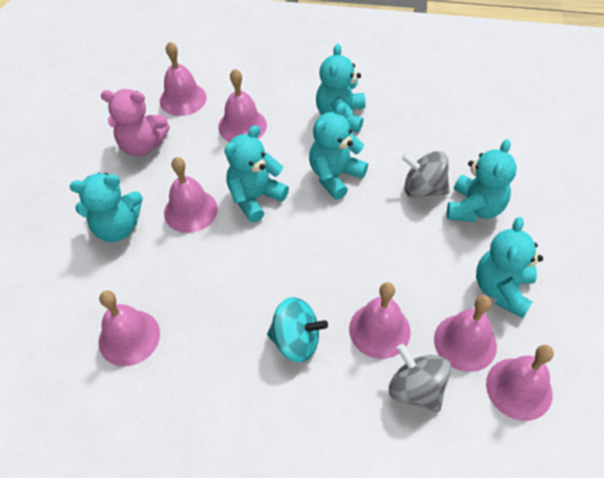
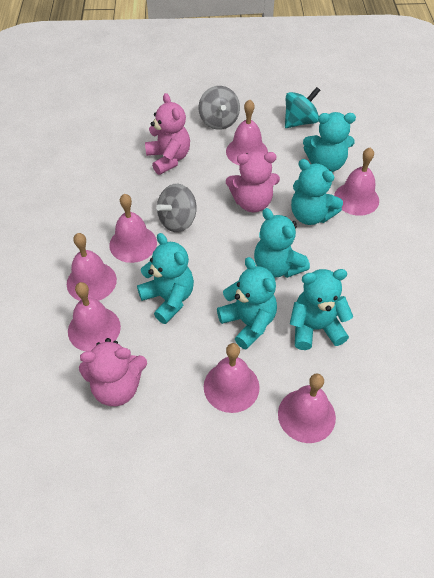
pink teddy bear: 1 -> 3

